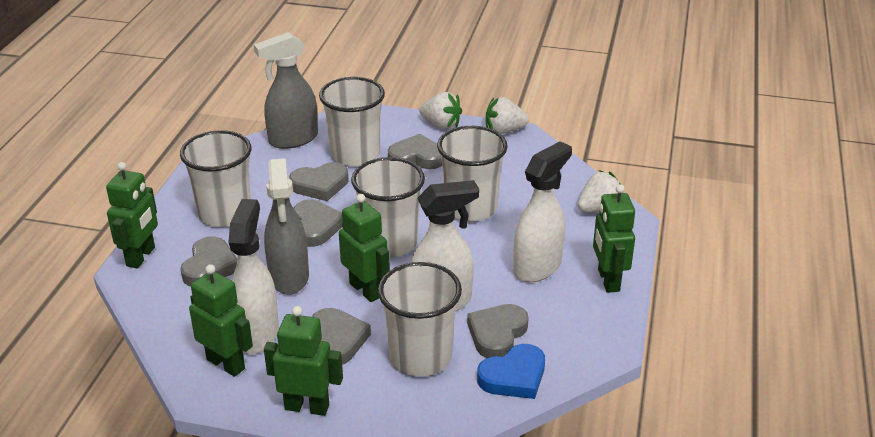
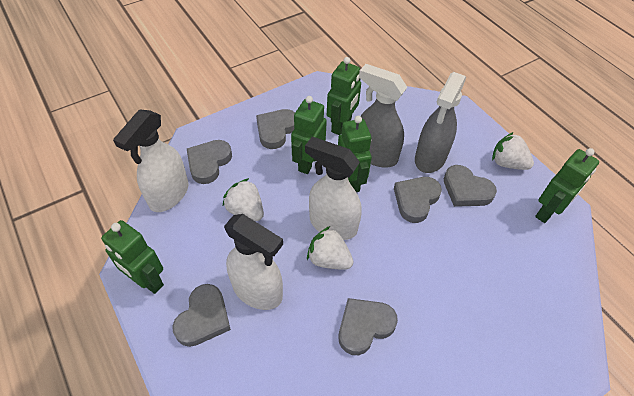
blue heart: 1 -> 0
white cup: 5 -> 0

